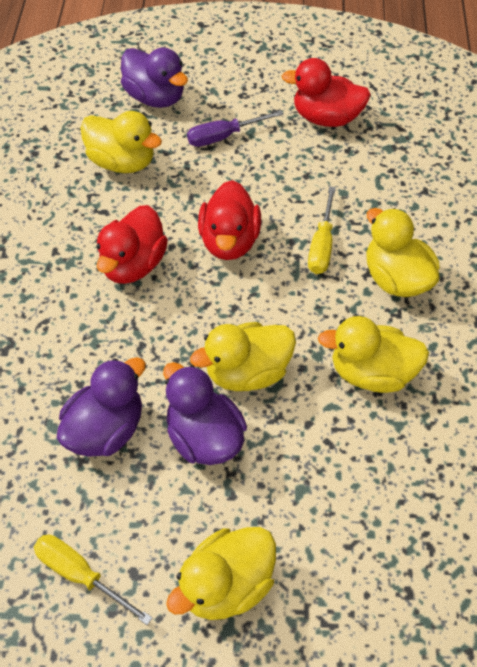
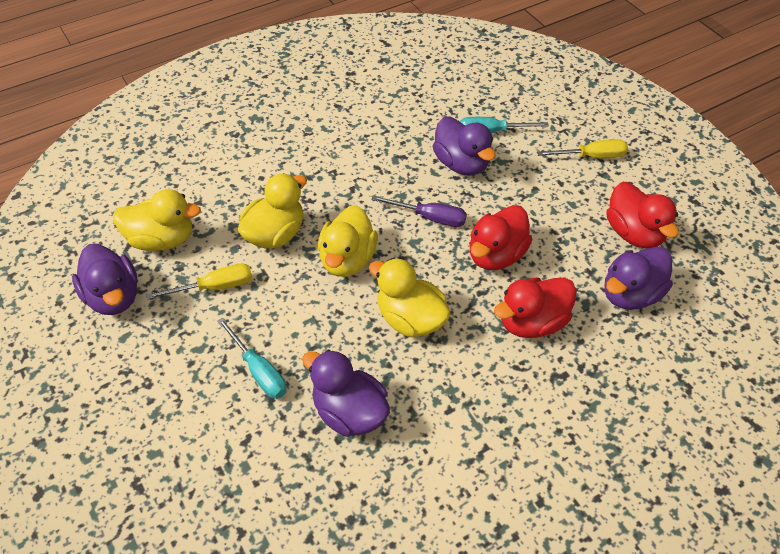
purple duck: 3 -> 4
turquoise screwdriver: 0 -> 2
yellow duck: 5 -> 4

